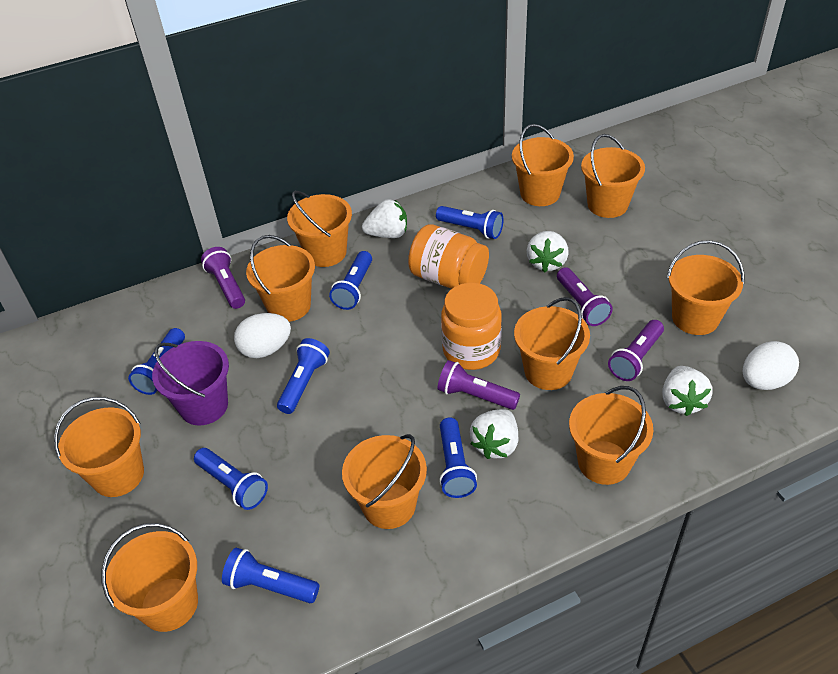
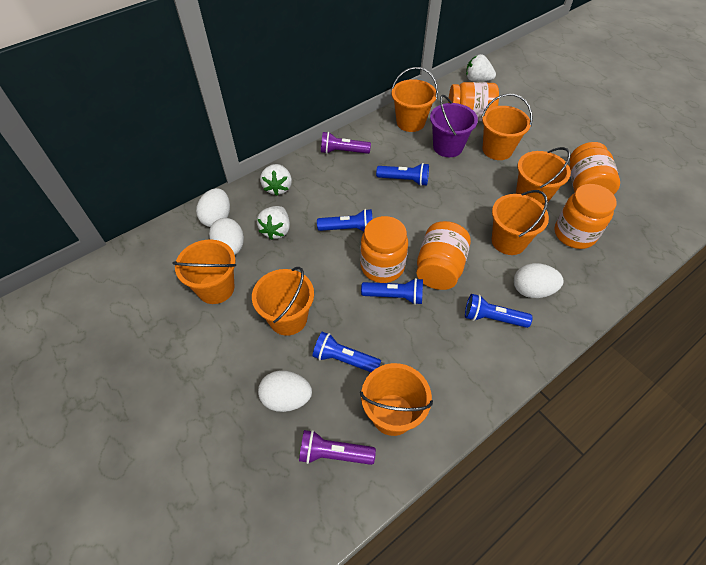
blue flashlight: 7 -> 5
orange bucket: 10 -> 7
orange jar: 2 -> 5
purple flashlight: 4 -> 2
white egg: 2 -> 4
white strawberry: 4 -> 3

